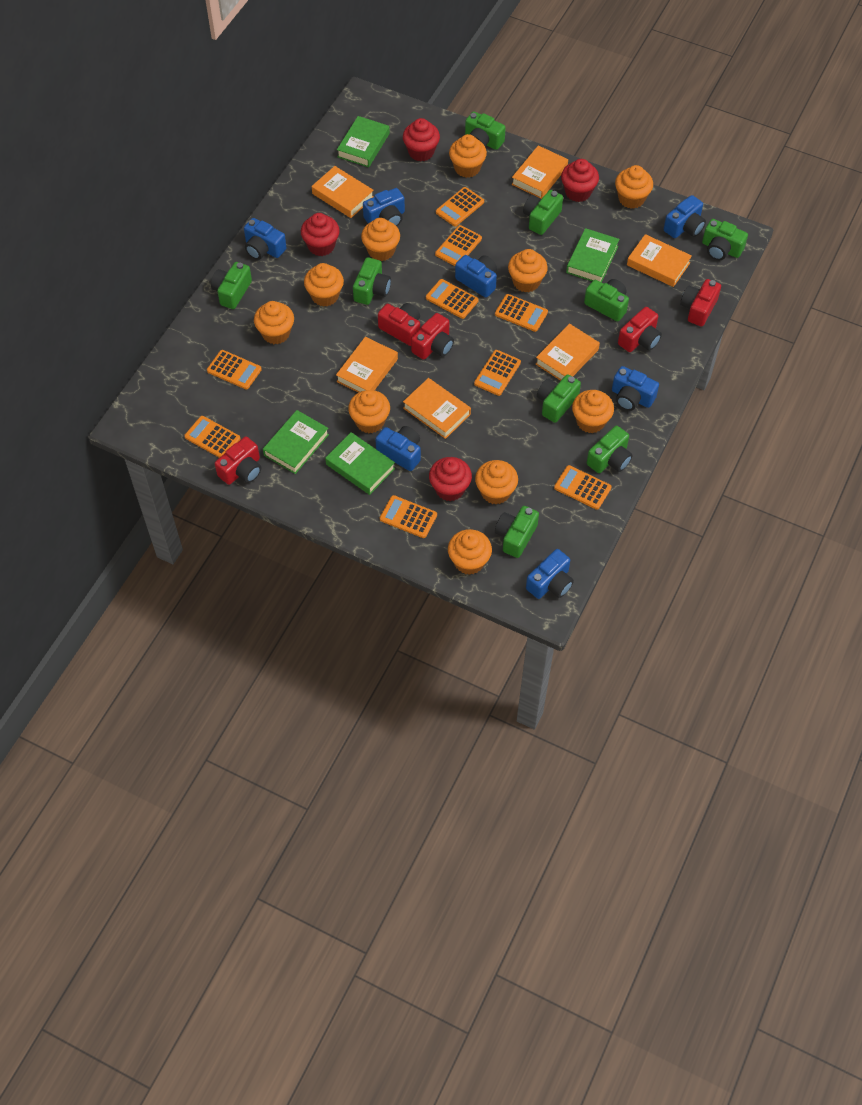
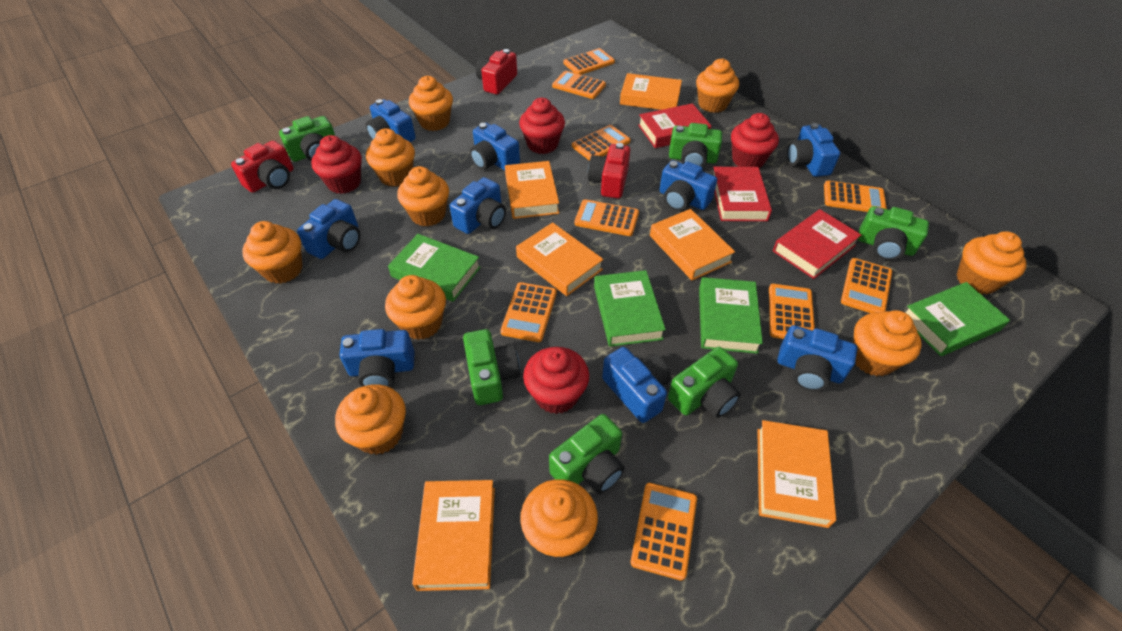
blue camera: 7 -> 9
green camera: 9 -> 6
red book: 0 -> 3
red camera: 5 -> 3

